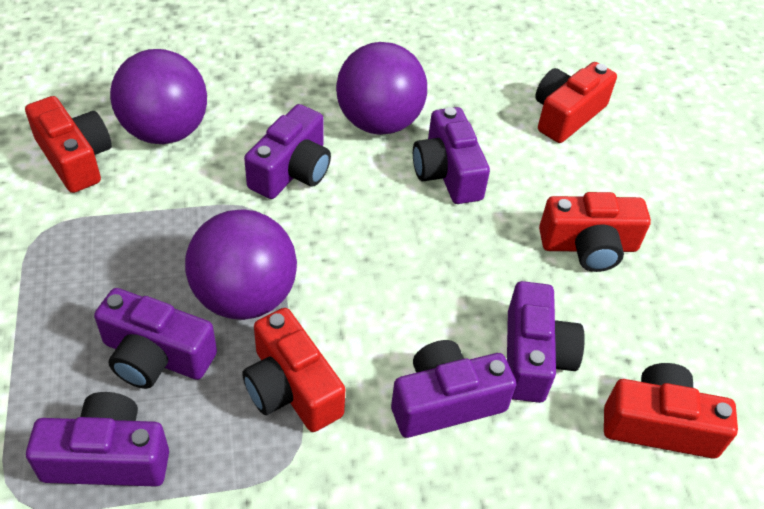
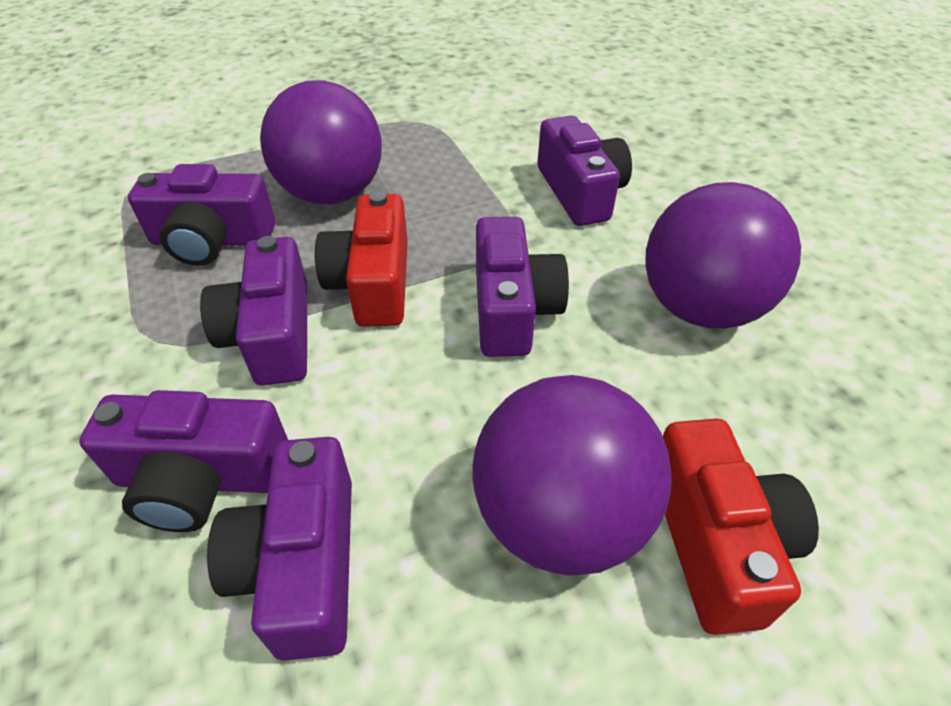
red camera: 5 -> 2

